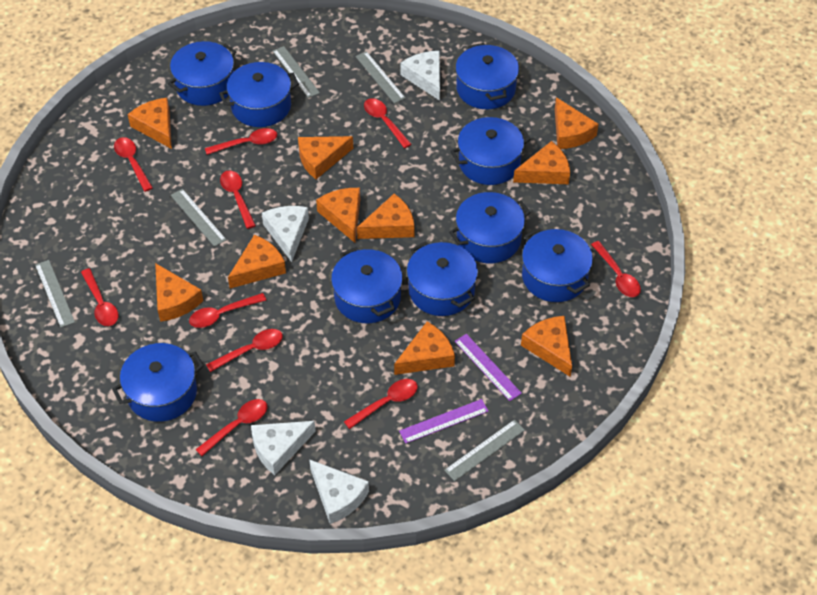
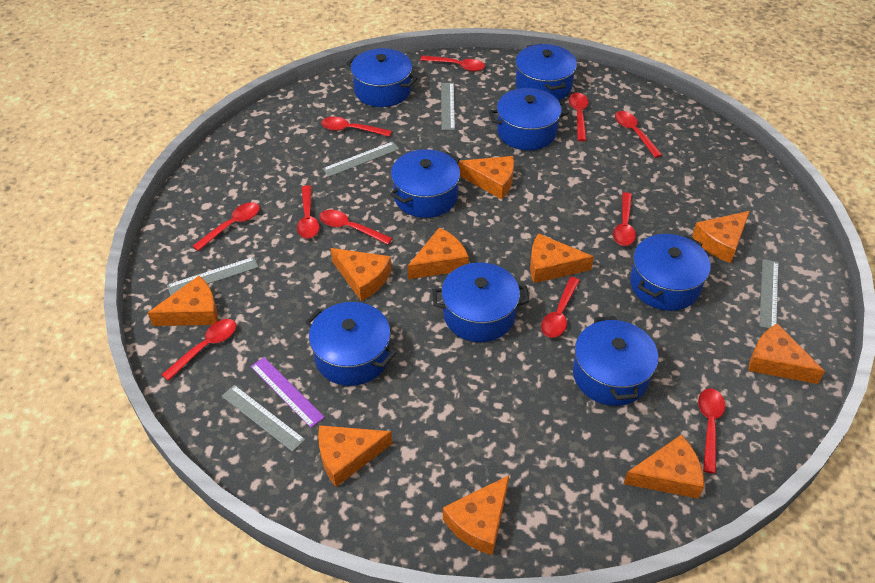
blue pot: 9 -> 8
purple ruler: 2 -> 1
red spoon: 10 -> 11
white cheese: 4 -> 0

